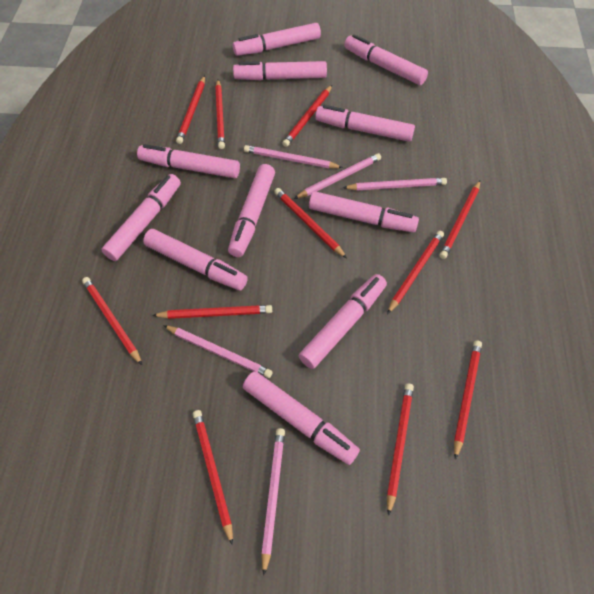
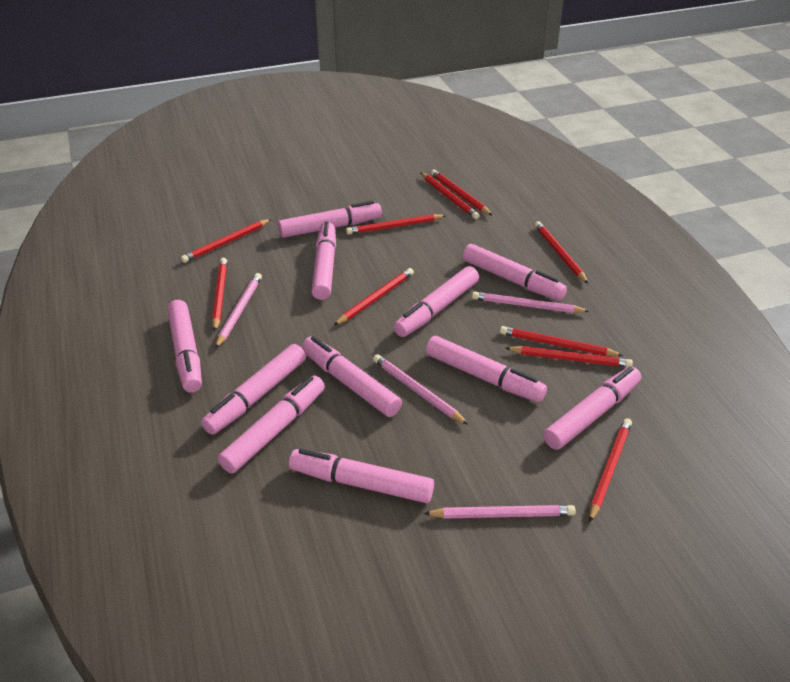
pink pencil: 5 -> 4
red pencil: 11 -> 10

